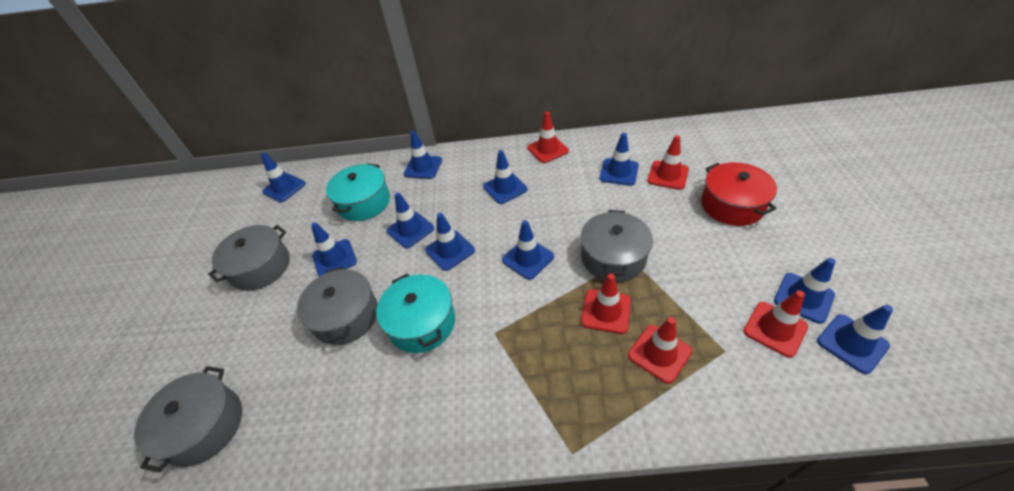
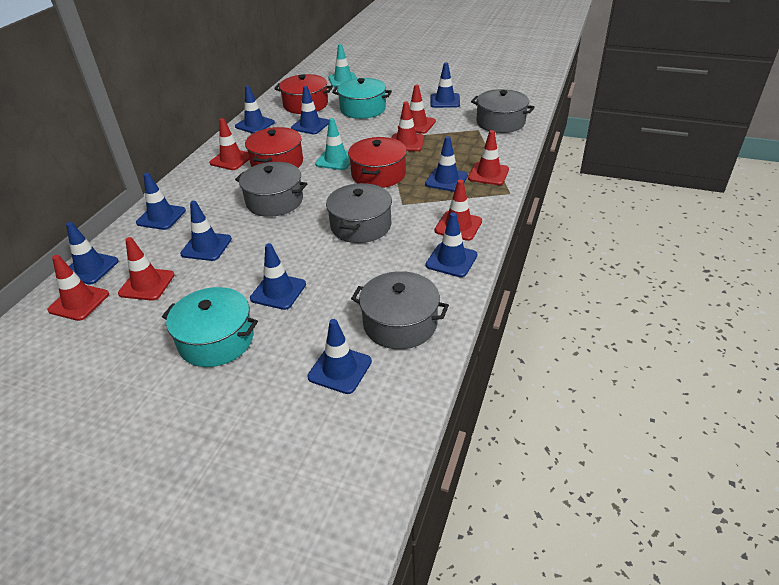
red pot: 1 -> 3
red traffic cone: 5 -> 7
turquoise traffic cone: 0 -> 2

